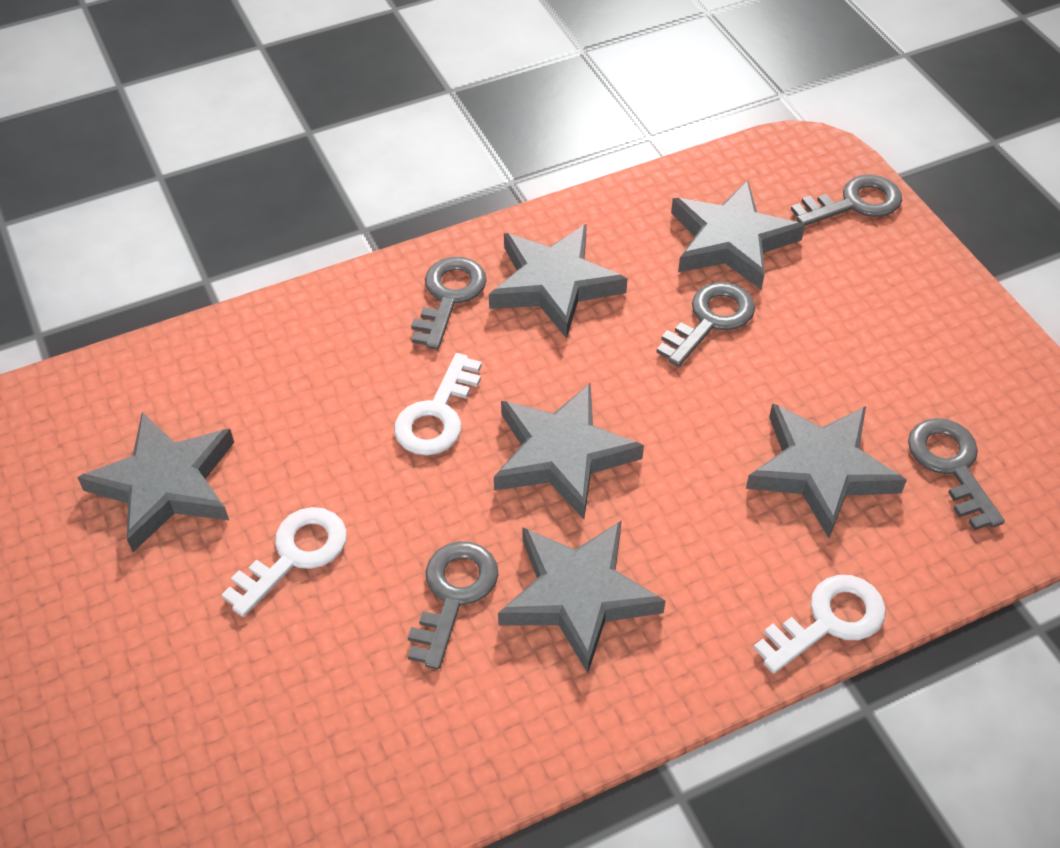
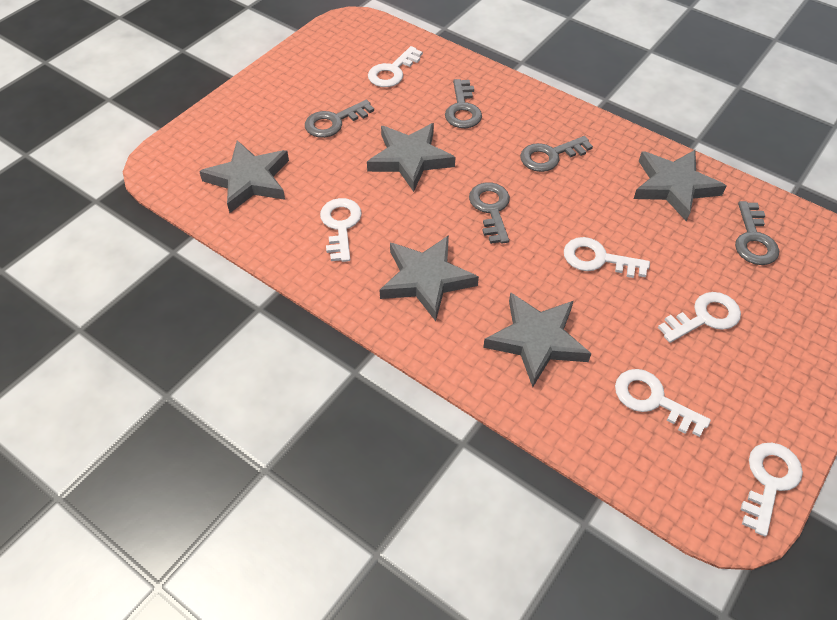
grey star: 6 -> 5
white key: 3 -> 6

